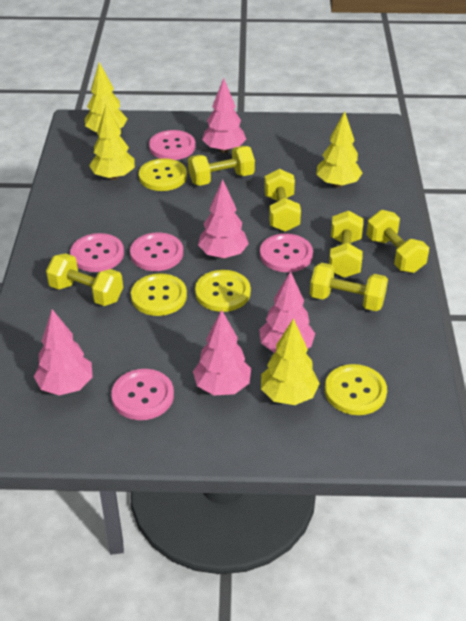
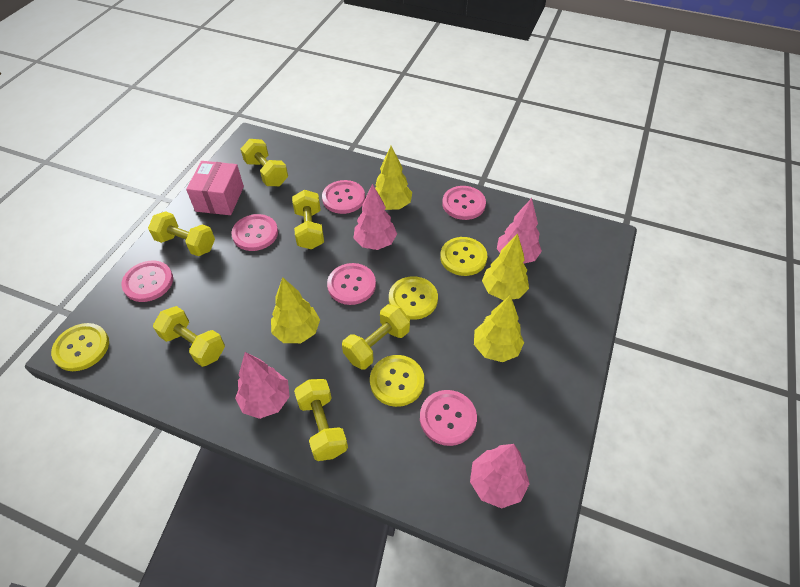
pink box: 0 -> 1
pink button: 5 -> 6
pink tree: 5 -> 4

